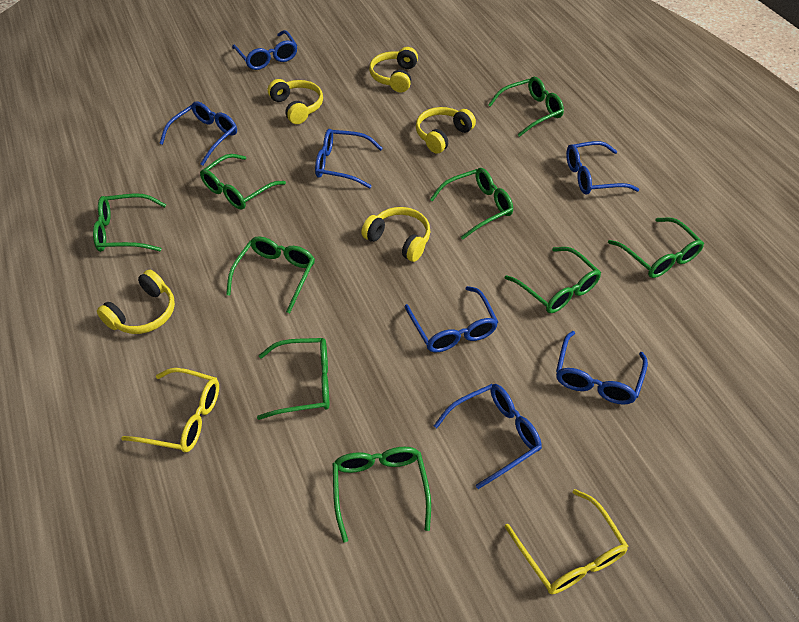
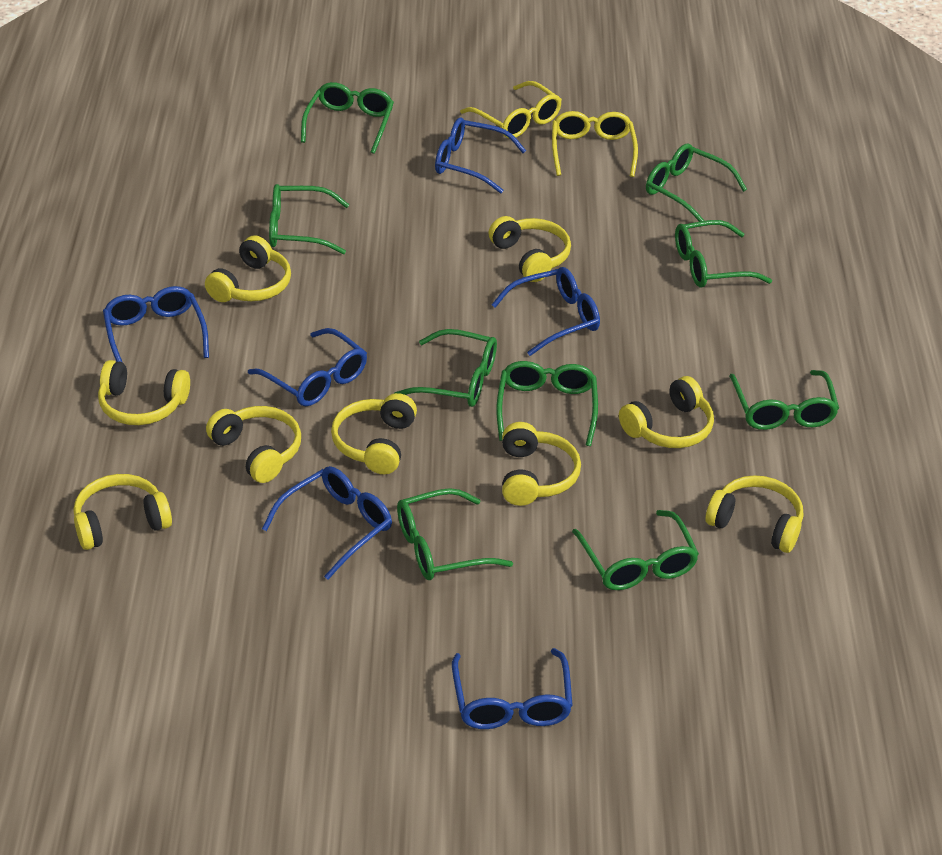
blue glasses: 7 -> 6
yellow headphones: 5 -> 9

